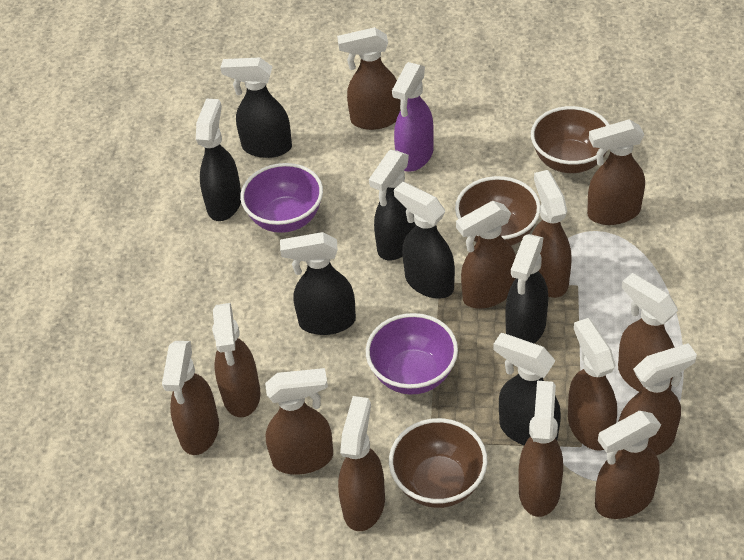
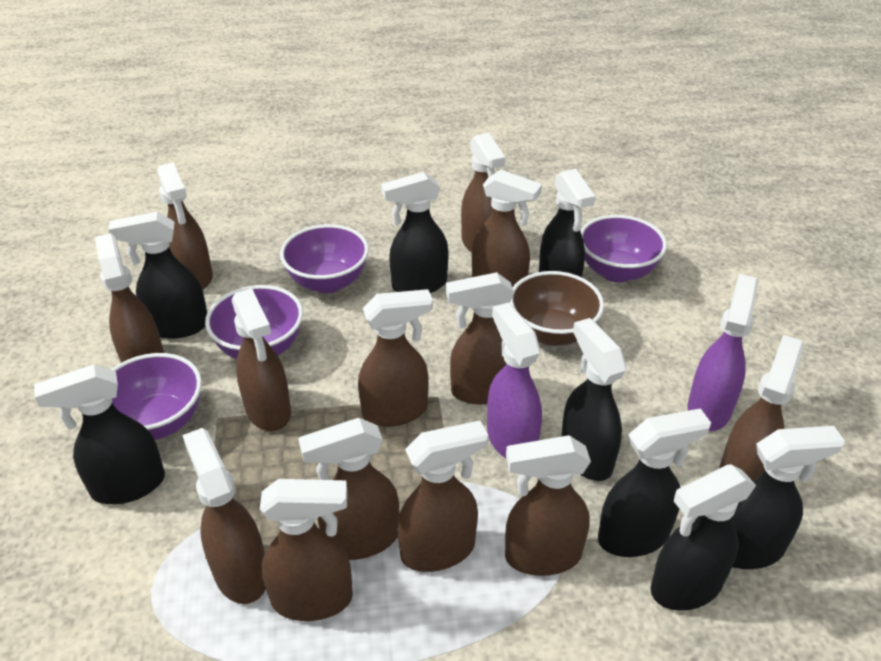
black spray bottle: 7 -> 8
brown bowl: 3 -> 1
purple bowl: 2 -> 4
purple spray bottle: 1 -> 2

